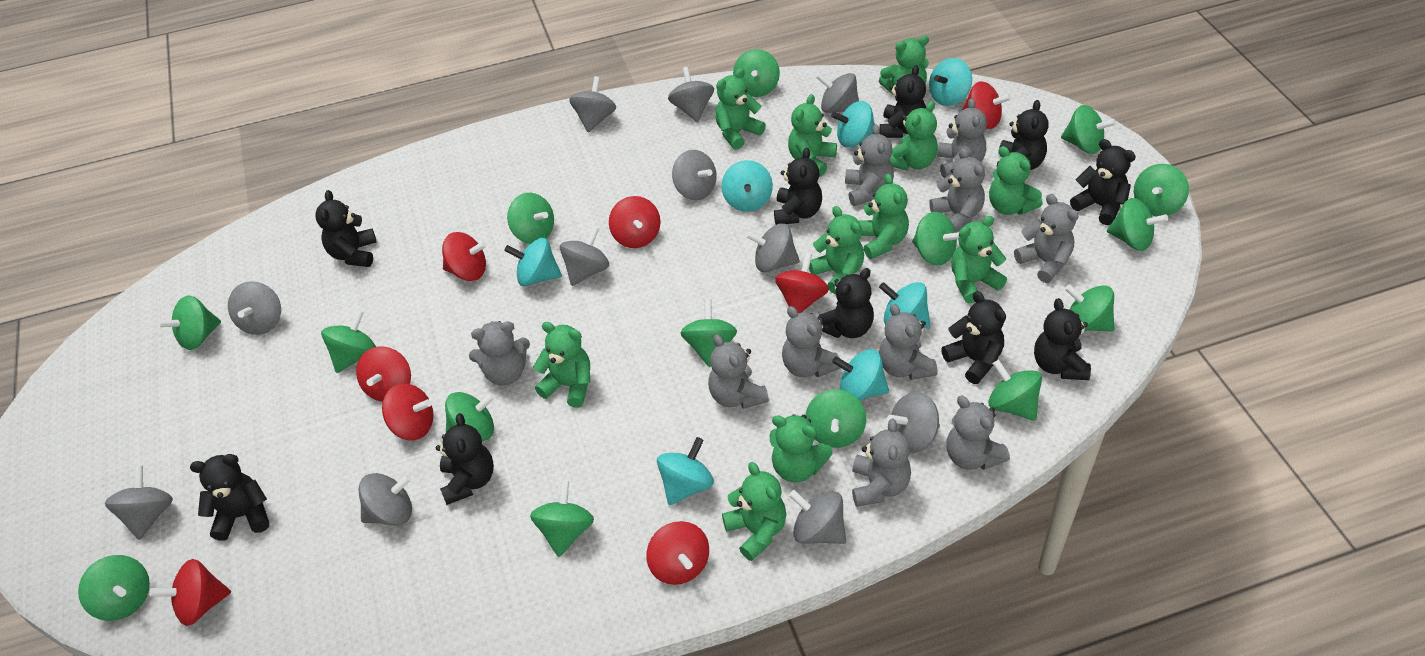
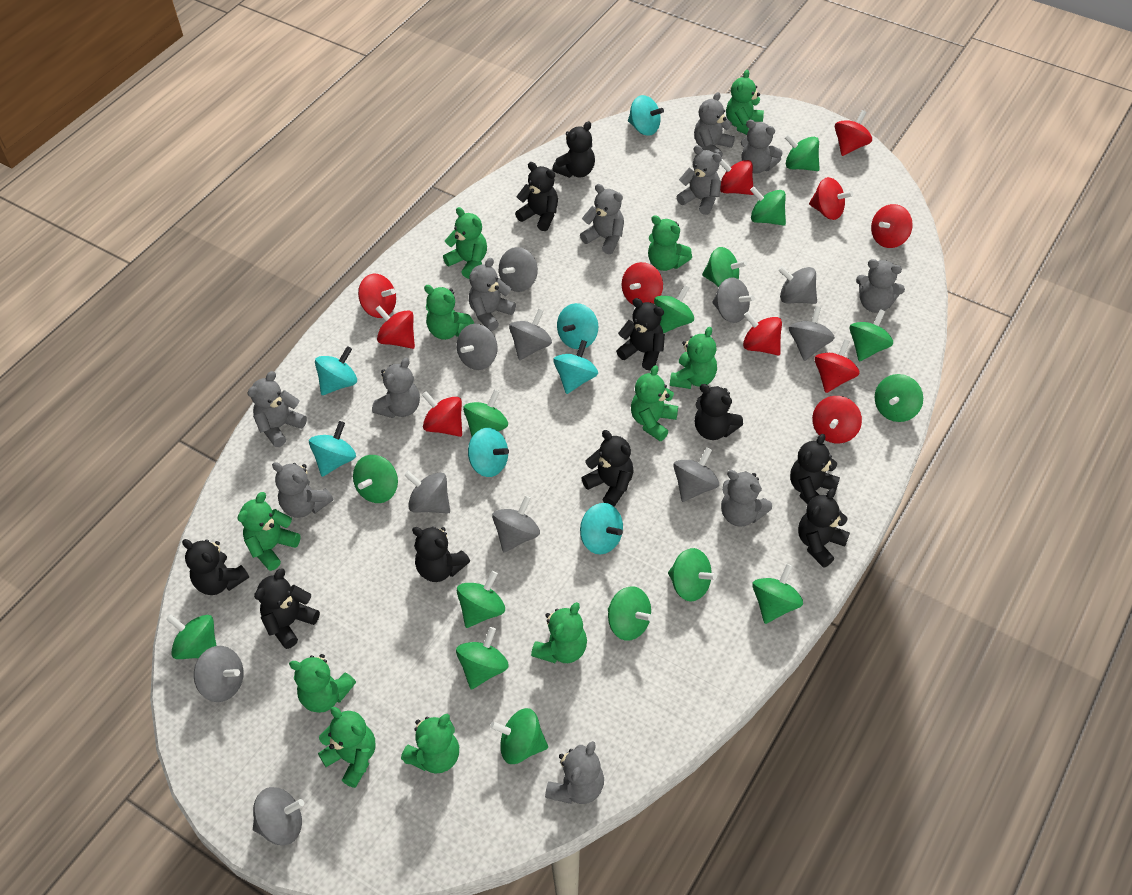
grey teddy bear: 10 -> 11
red spinning top: 8 -> 11

